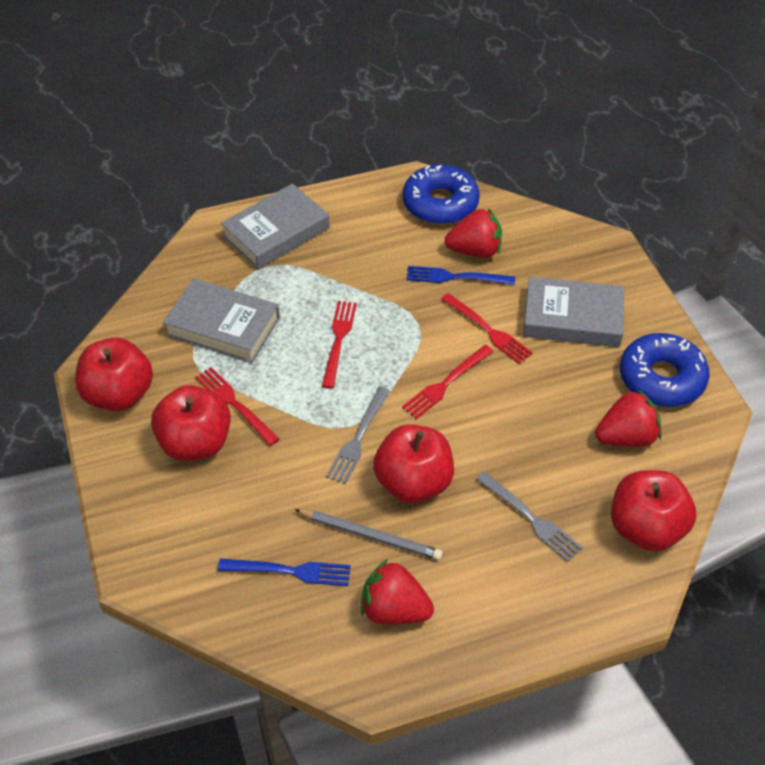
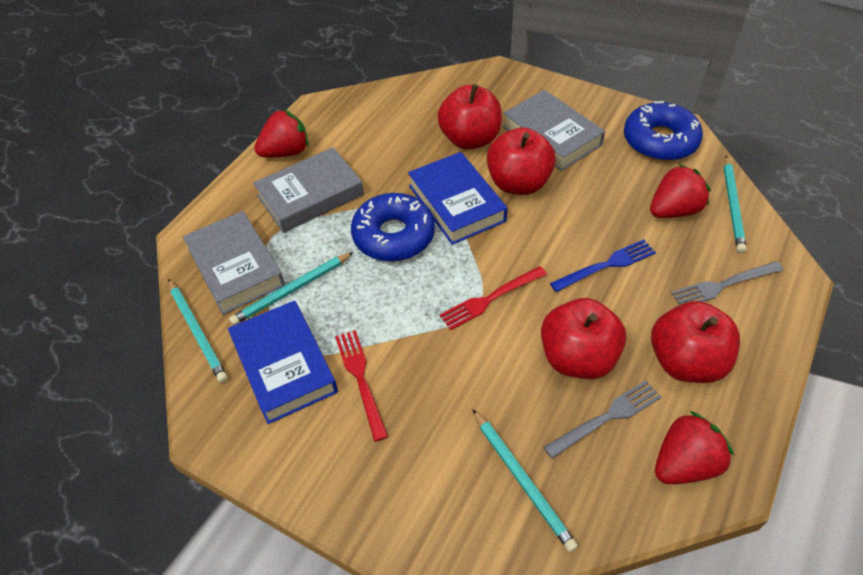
blue book: 0 -> 2
blue fork: 2 -> 1
grey pencil: 1 -> 0
red fork: 4 -> 2
turquoise pencil: 0 -> 4

